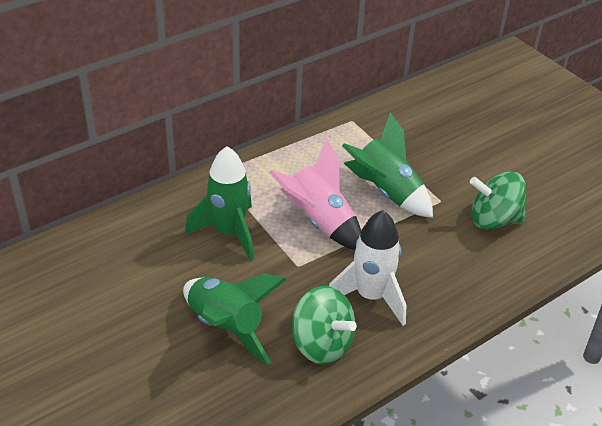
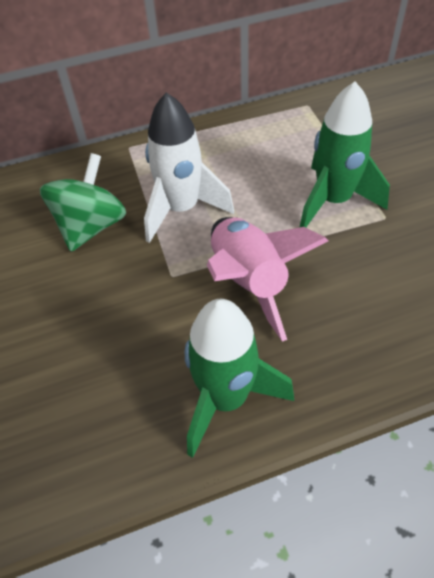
green rocket: 3 -> 2
green spinning top: 2 -> 1

